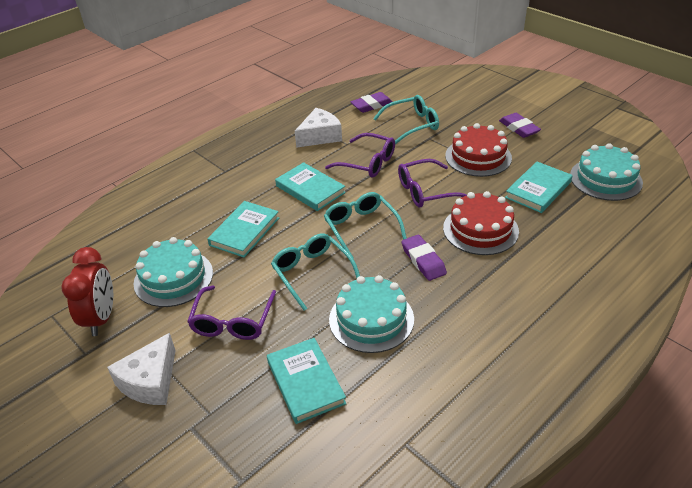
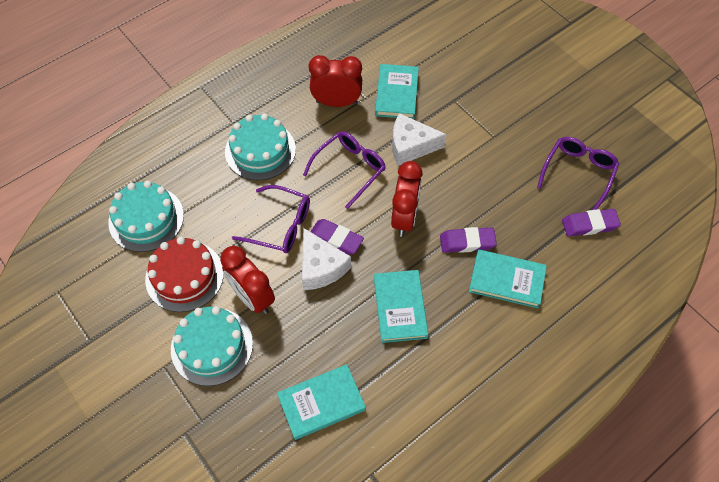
red cake: 2 -> 1
red clock: 1 -> 3
turquoise glasses: 3 -> 0

